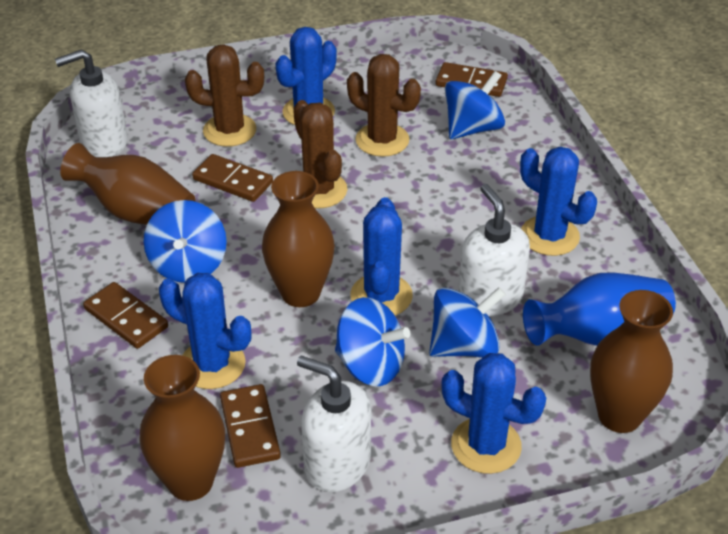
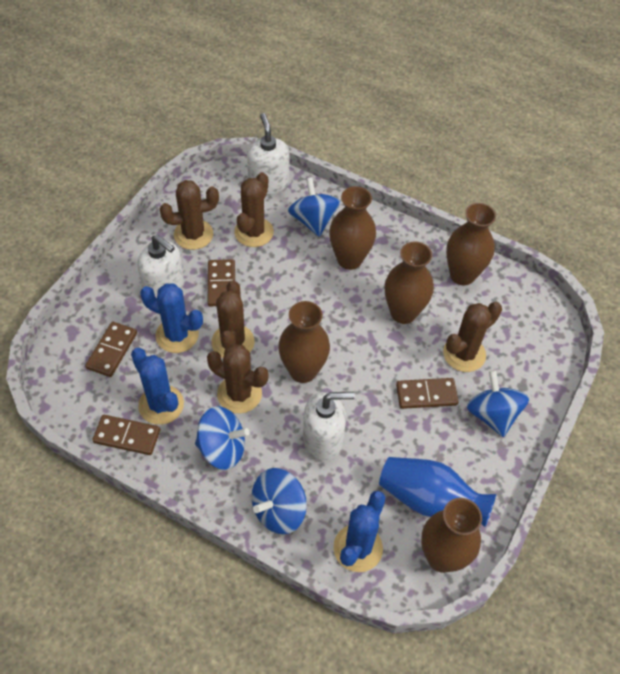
blue cactus: 5 -> 3
brown cactus: 3 -> 5
brown vase: 4 -> 5

